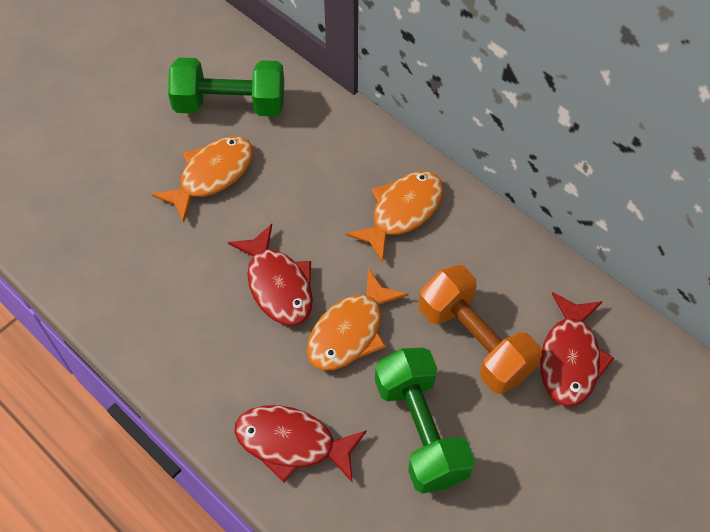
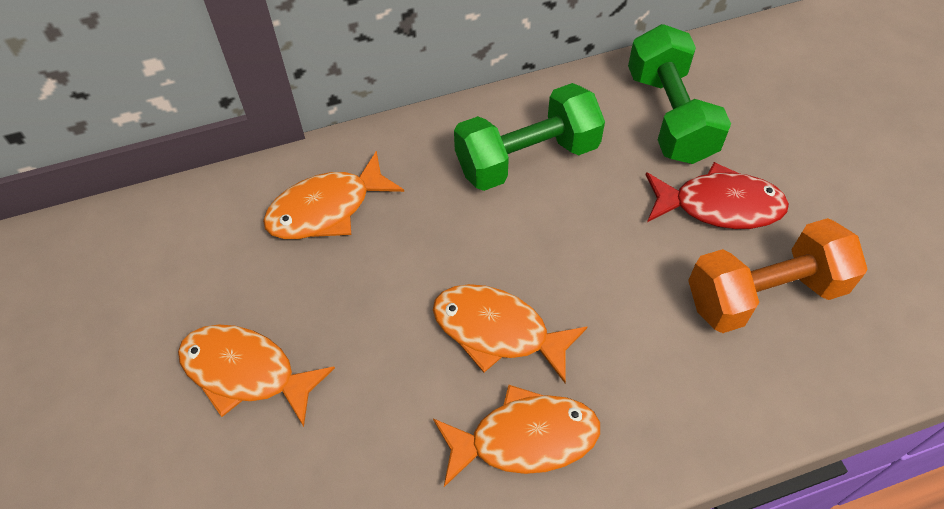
orange fish: 3 -> 4
red fish: 3 -> 1

